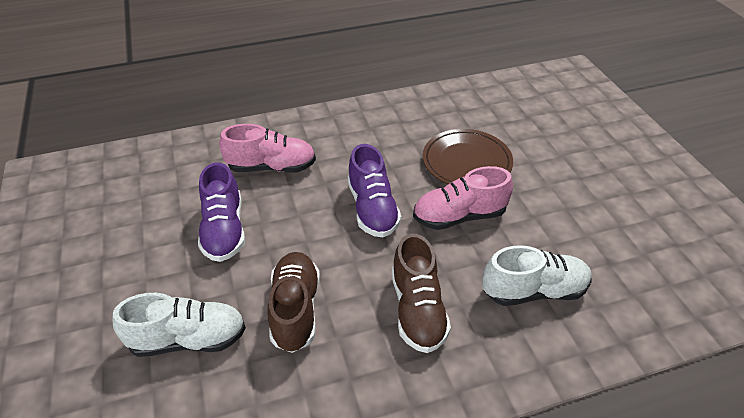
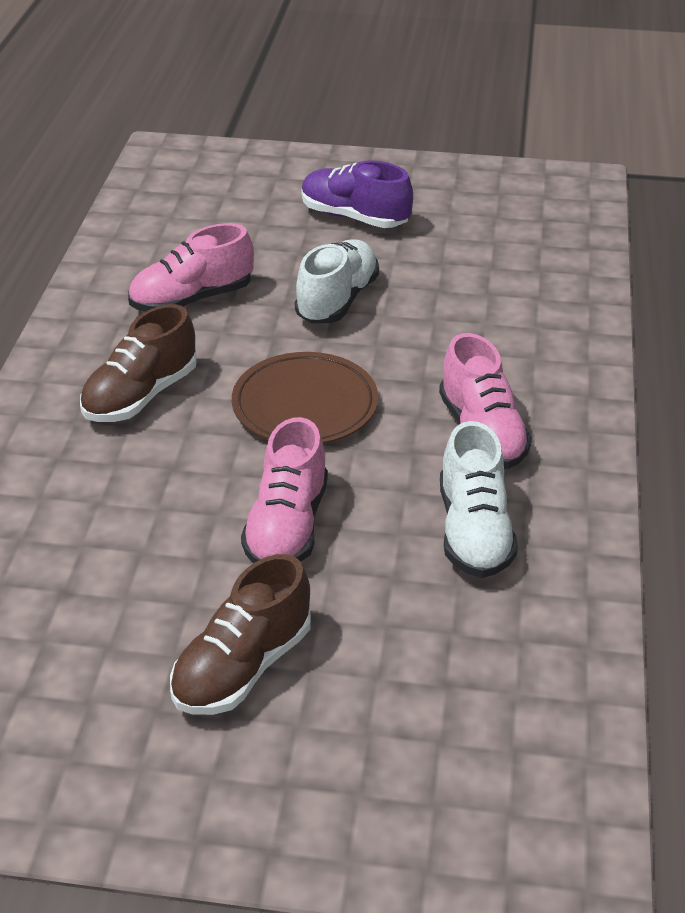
pink shoe: 2 -> 3
purple shoe: 2 -> 1

